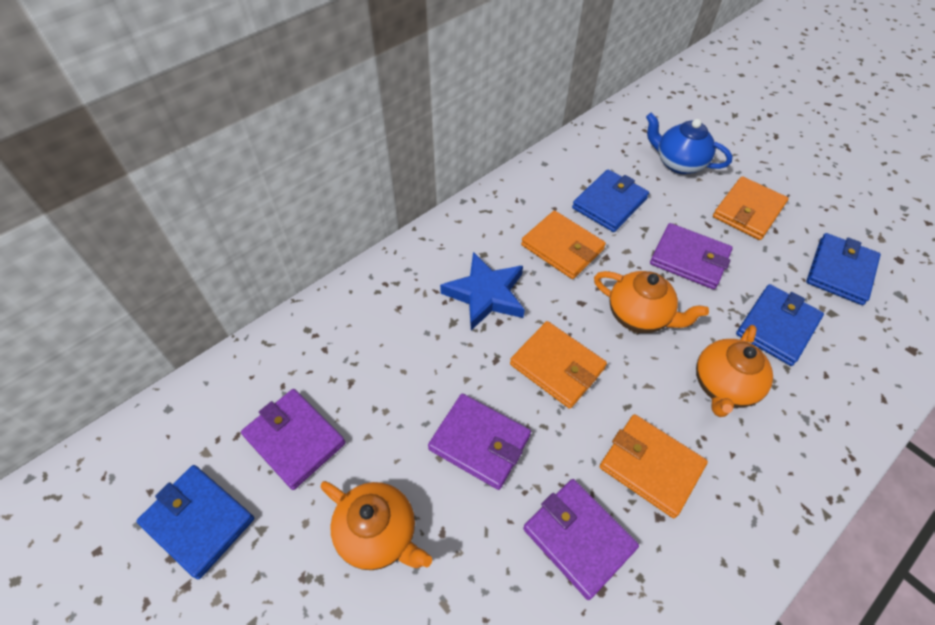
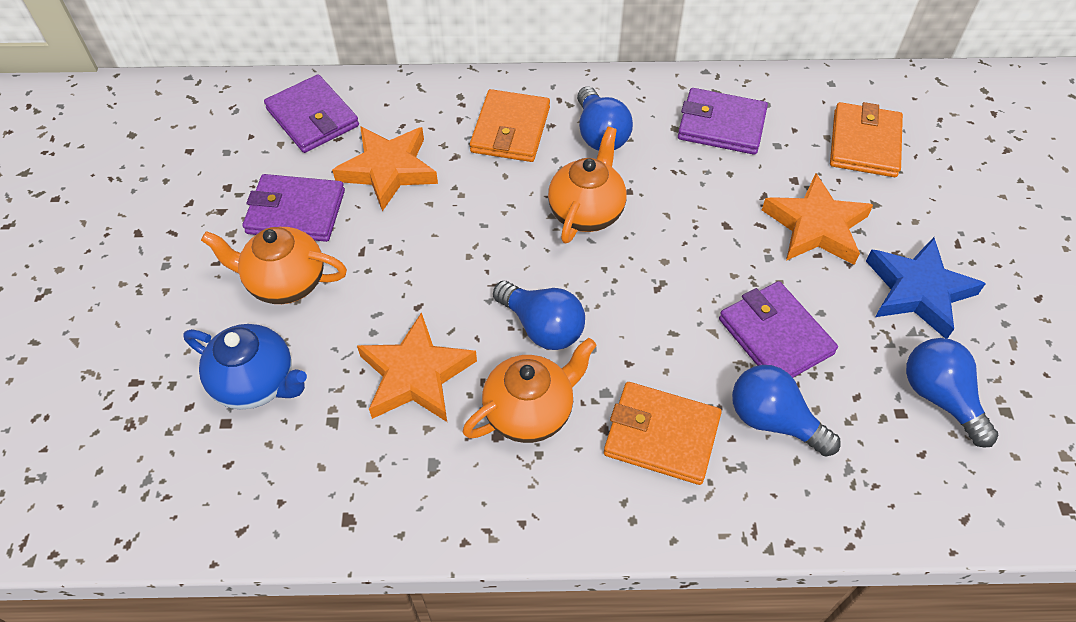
blue light bulb: 0 -> 4
blue wallet: 4 -> 0
orange star: 0 -> 3
orange wallet: 4 -> 3

